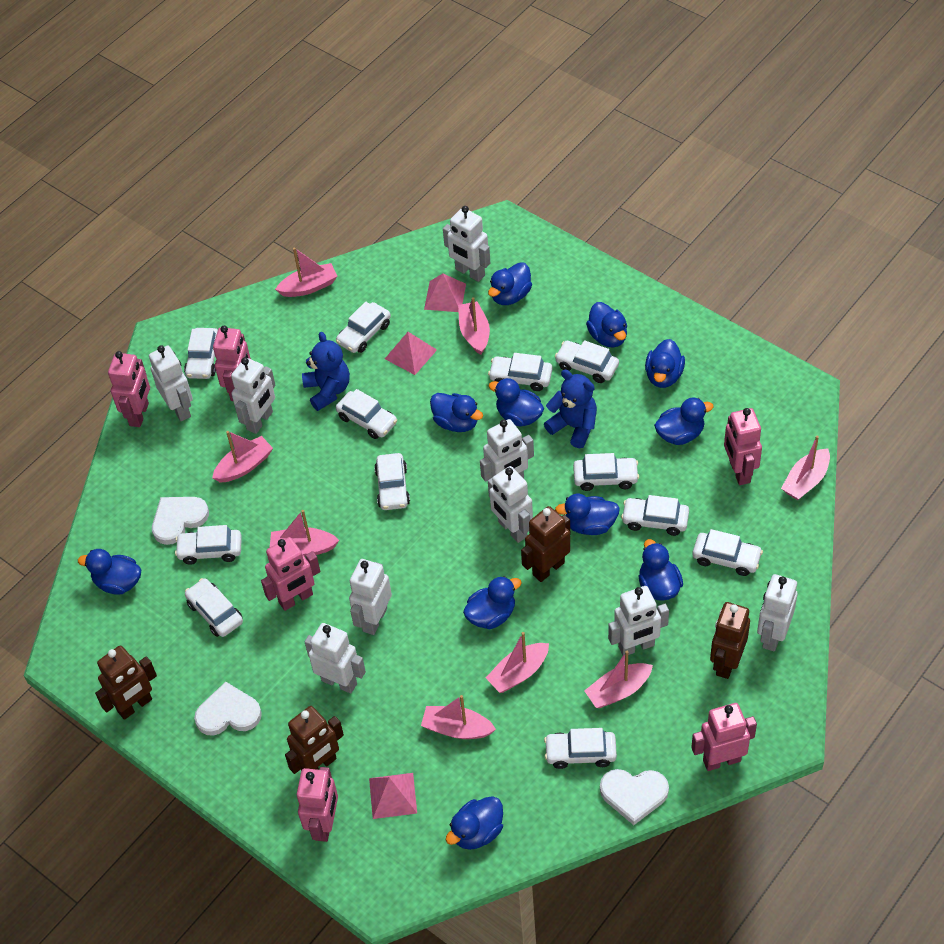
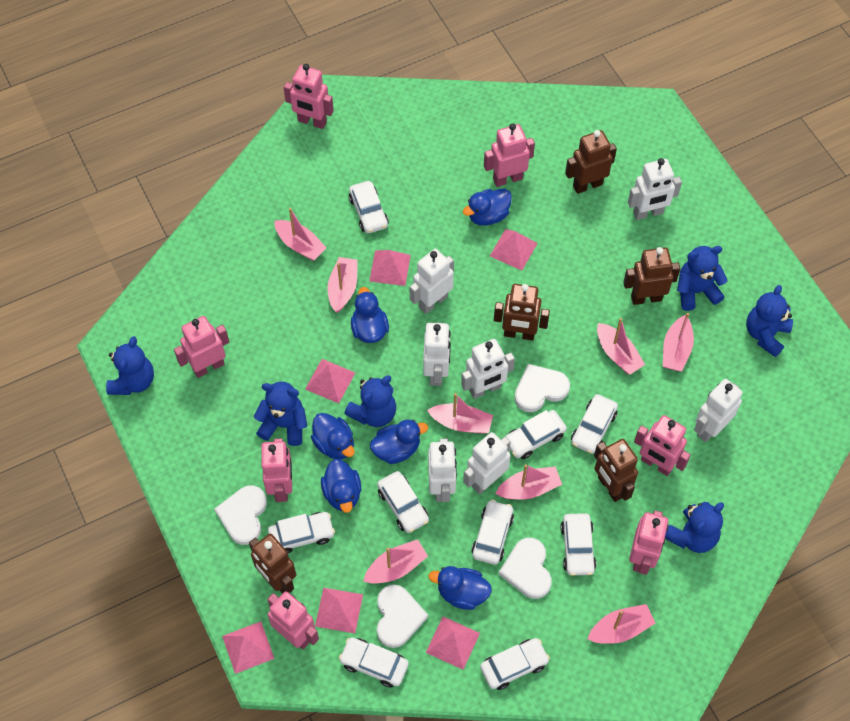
blue duck: 11 -> 6
blue teddy bear: 2 -> 6
brown robot: 4 -> 5
pink pyramid: 3 -> 6
pink robot: 6 -> 7
white car: 12 -> 9
white heart: 3 -> 4
white robot: 9 -> 7

